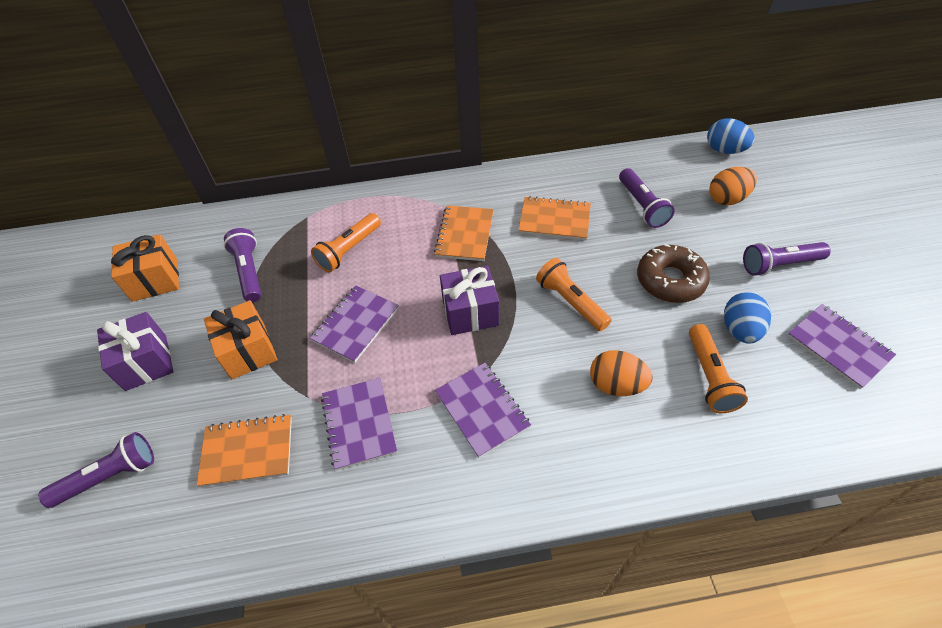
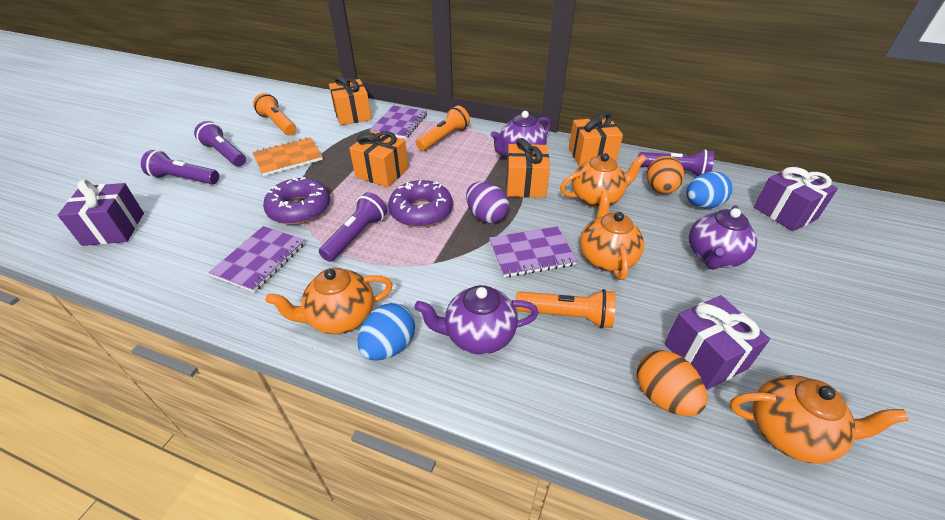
brown donut: 1 -> 0
orange gift: 2 -> 4
orange notebook: 3 -> 1
orange teapot: 0 -> 4
purple donut: 0 -> 2
purple egg: 0 -> 1
purple gift: 2 -> 3
purple notebook: 4 -> 3
purple teapot: 0 -> 3

